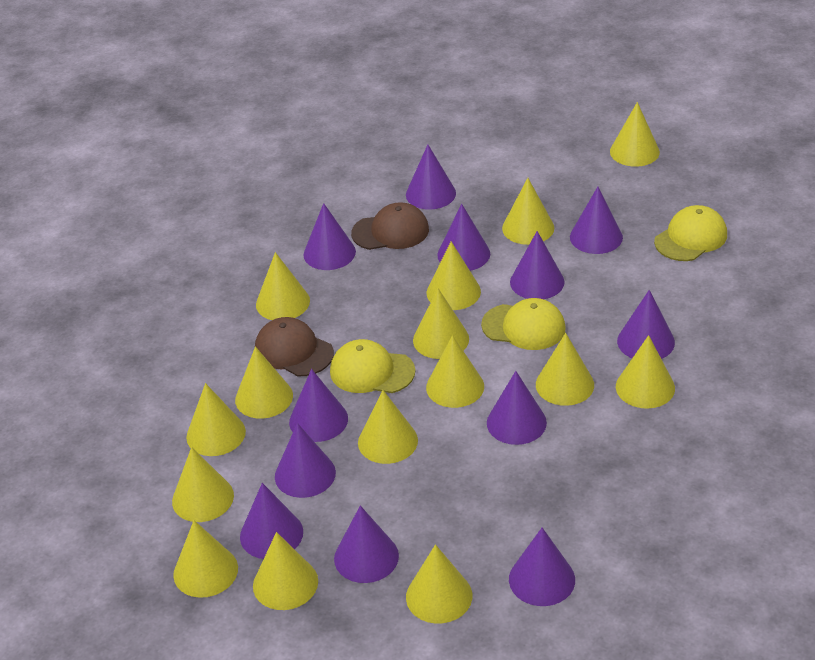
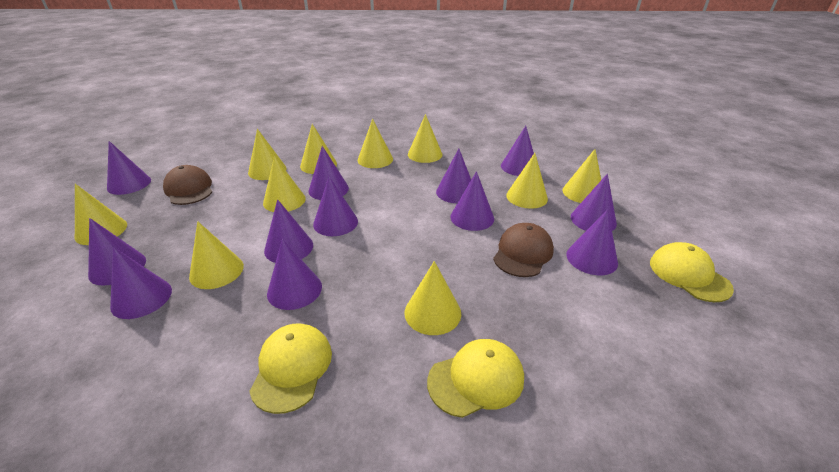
yellow cone: 15 -> 10

